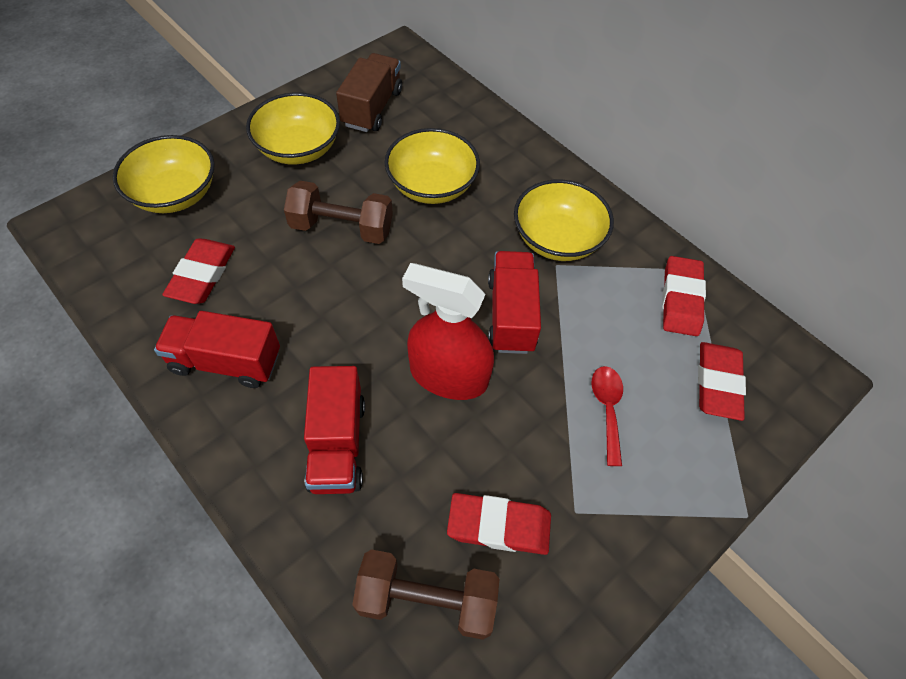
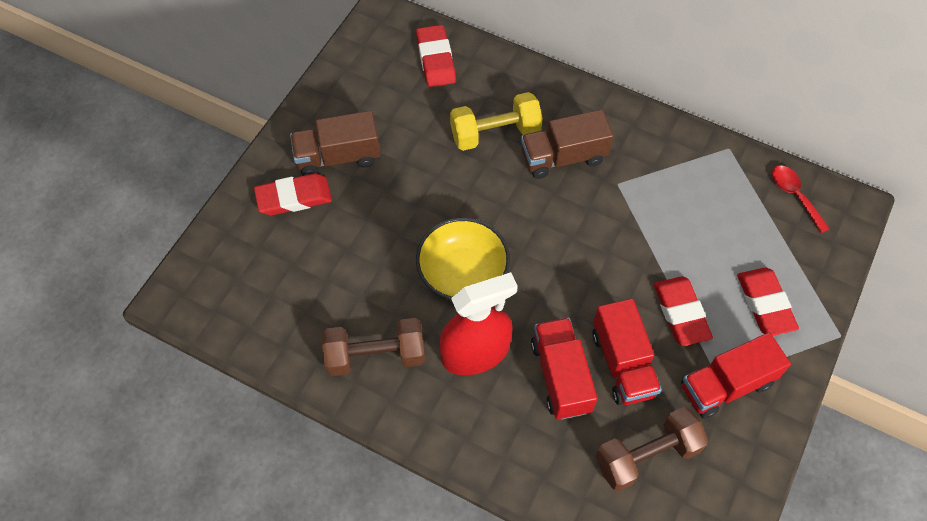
brown truck: 1 -> 2
yellow bowl: 4 -> 1
yellow dumbbell: 0 -> 1

